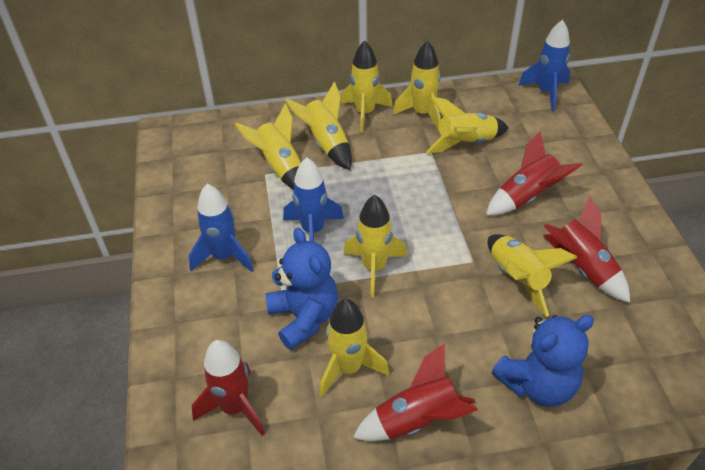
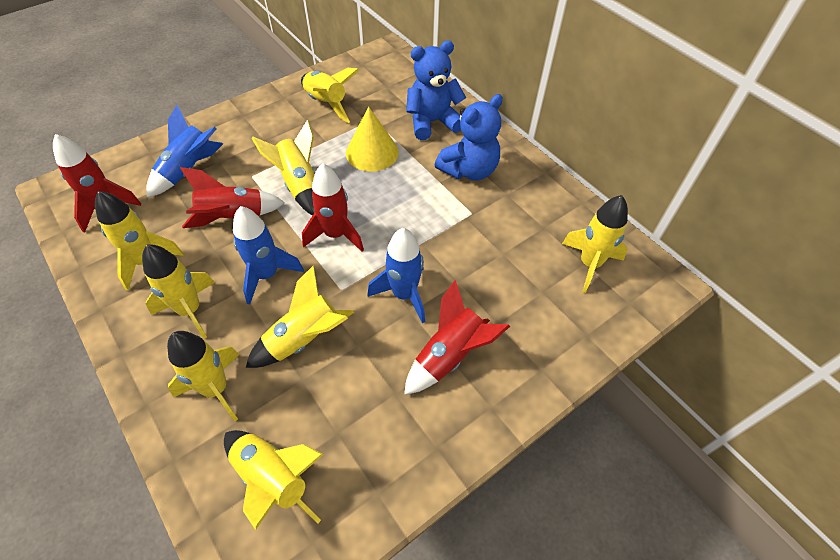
yellow cone: 0 -> 1

